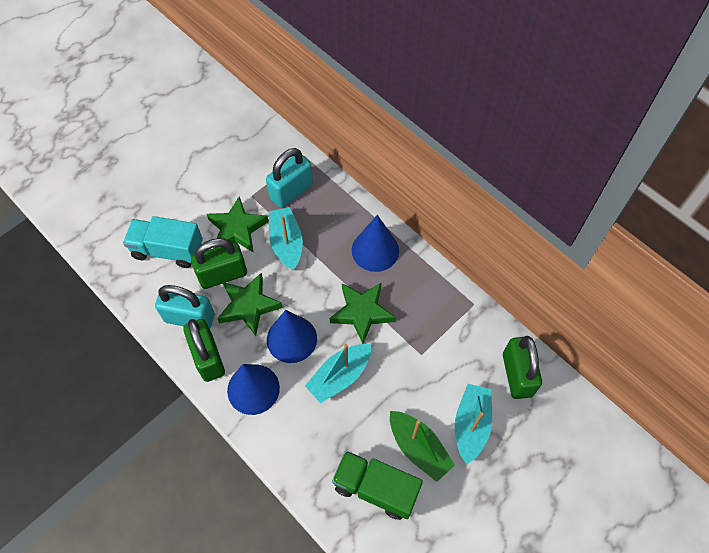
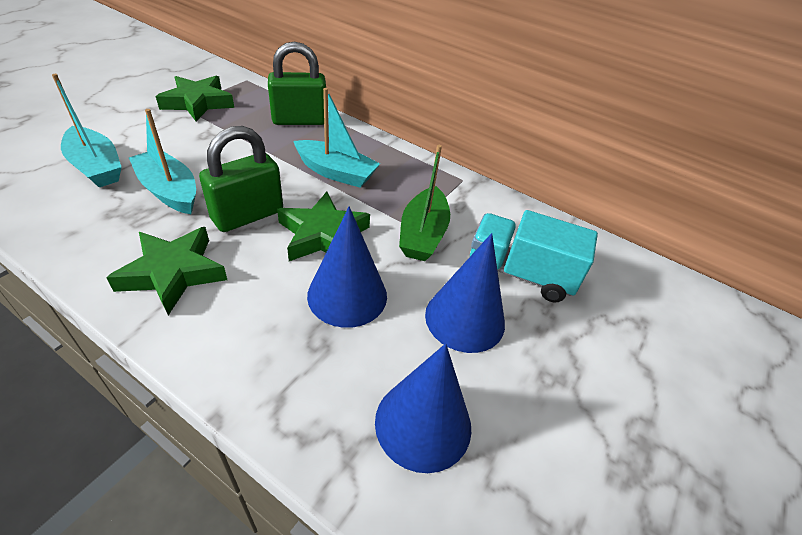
green padlock: 3 -> 2
green truck: 1 -> 0
turquoise padlock: 2 -> 0

